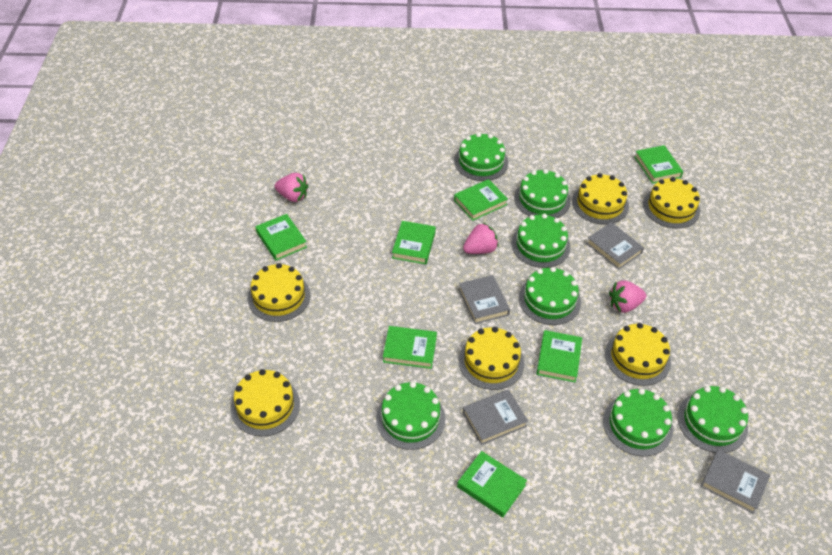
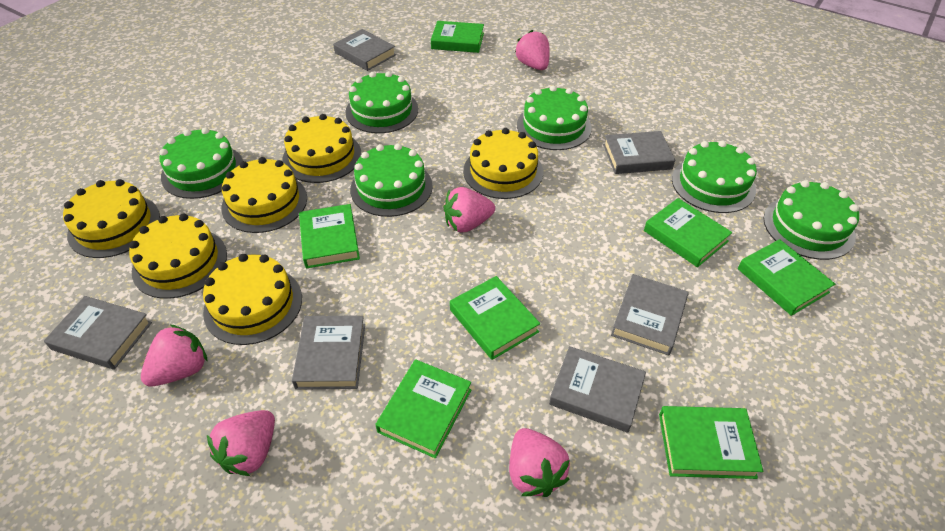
green cake: 7 -> 6
grey book: 4 -> 6
pink strawberry: 3 -> 5

